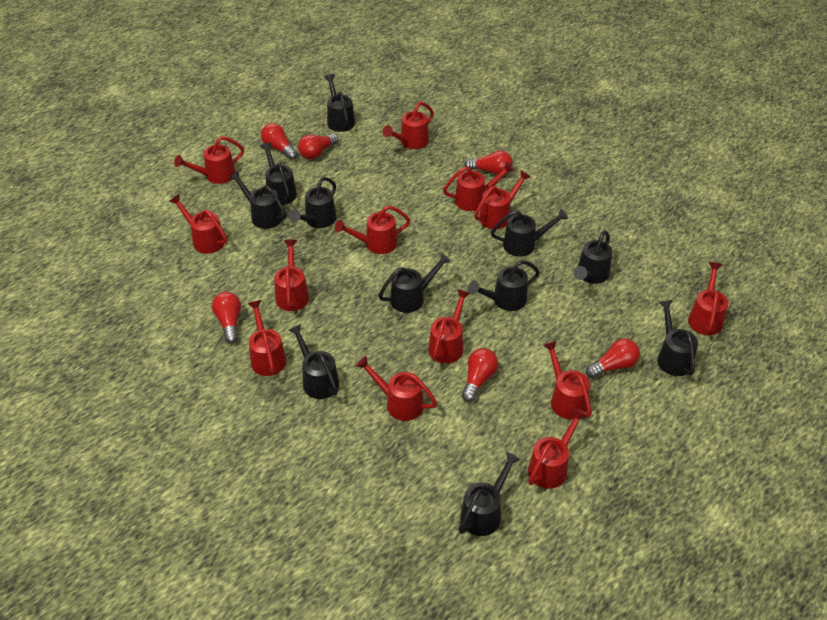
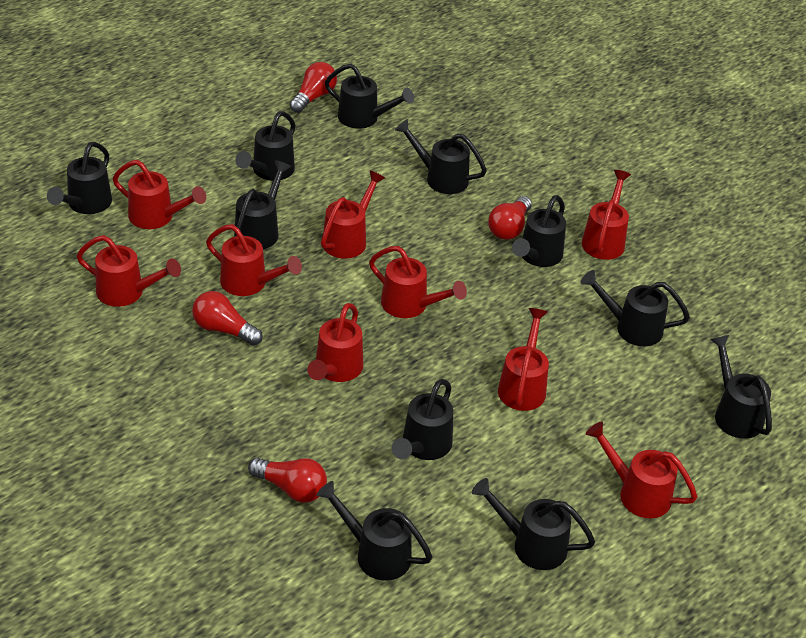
red light bulb: 6 -> 4
red watering can: 13 -> 9

